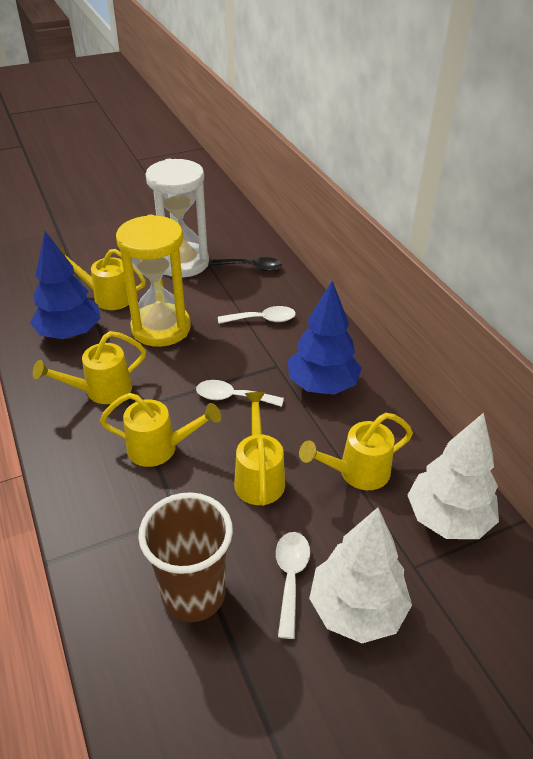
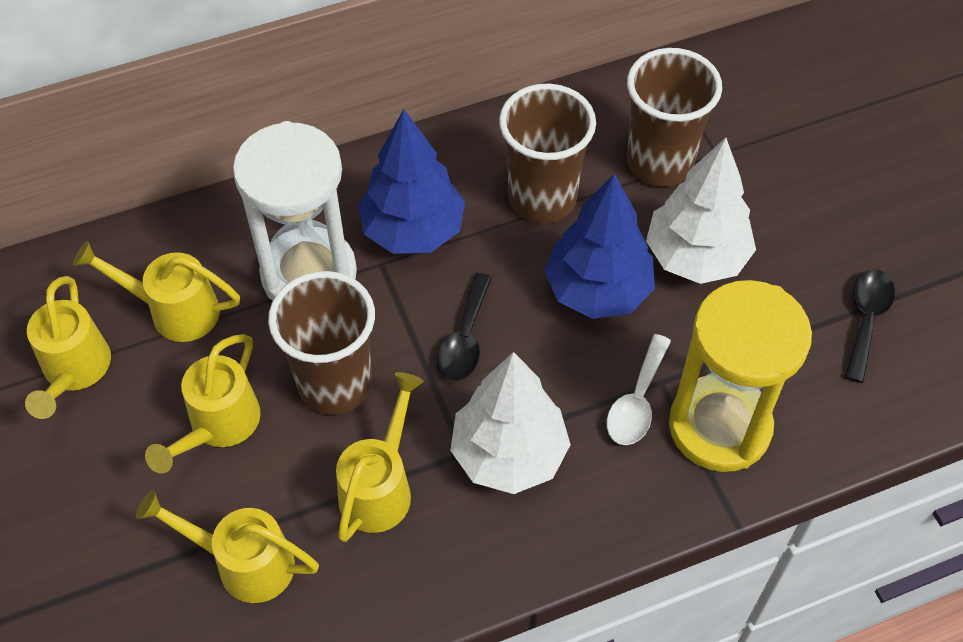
black spoon: 1 -> 2
brown cup: 1 -> 3
white spoon: 3 -> 1

